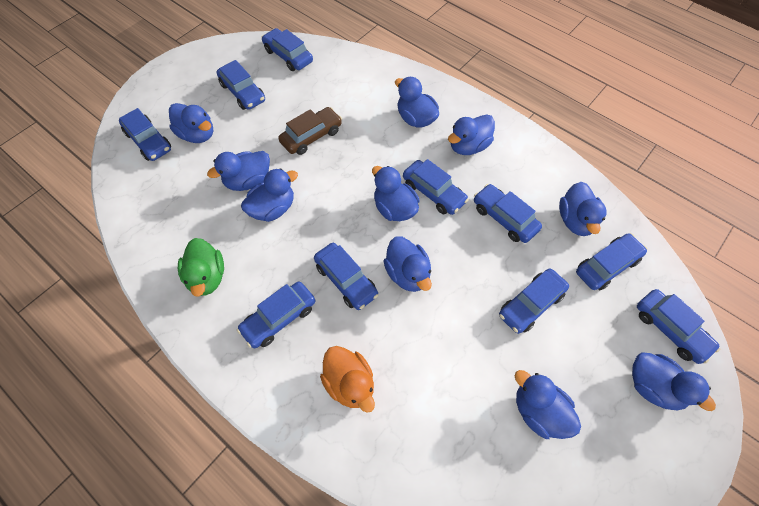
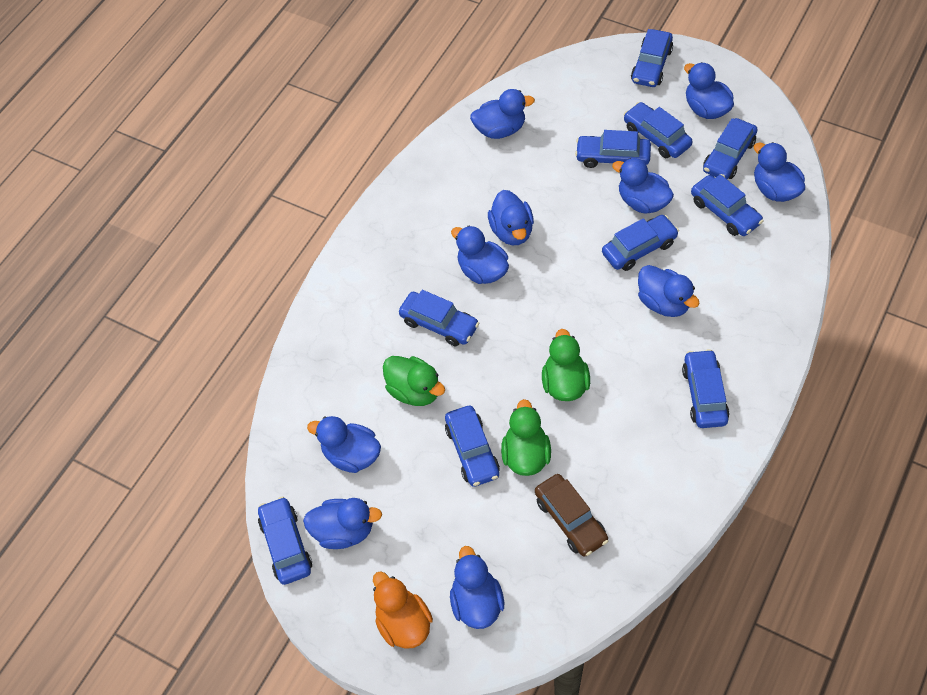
green duck: 1 -> 3

